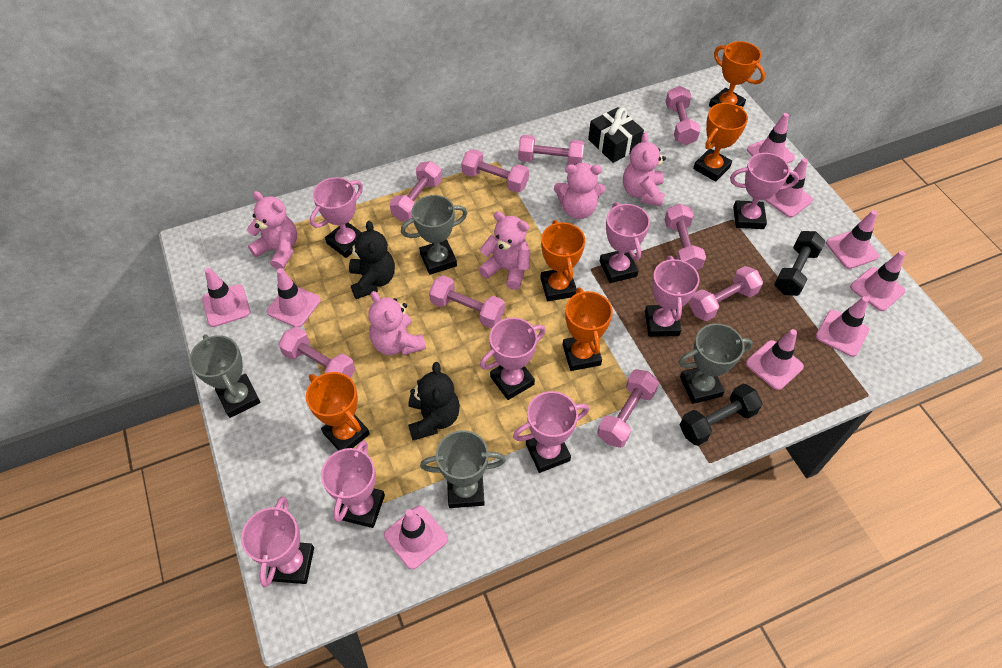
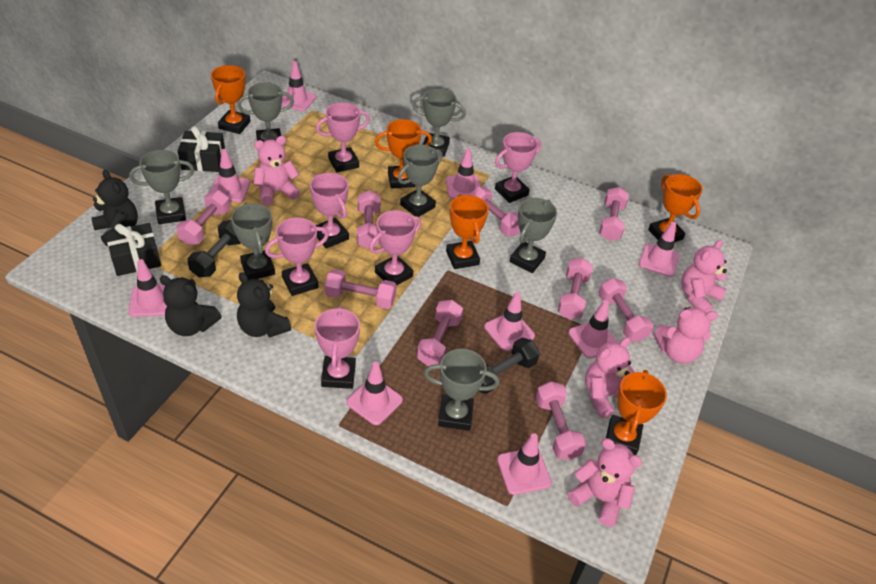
black gift: 1 -> 2
black teddy bear: 2 -> 3
grey trophy: 4 -> 7
pink trophy: 8 -> 6

